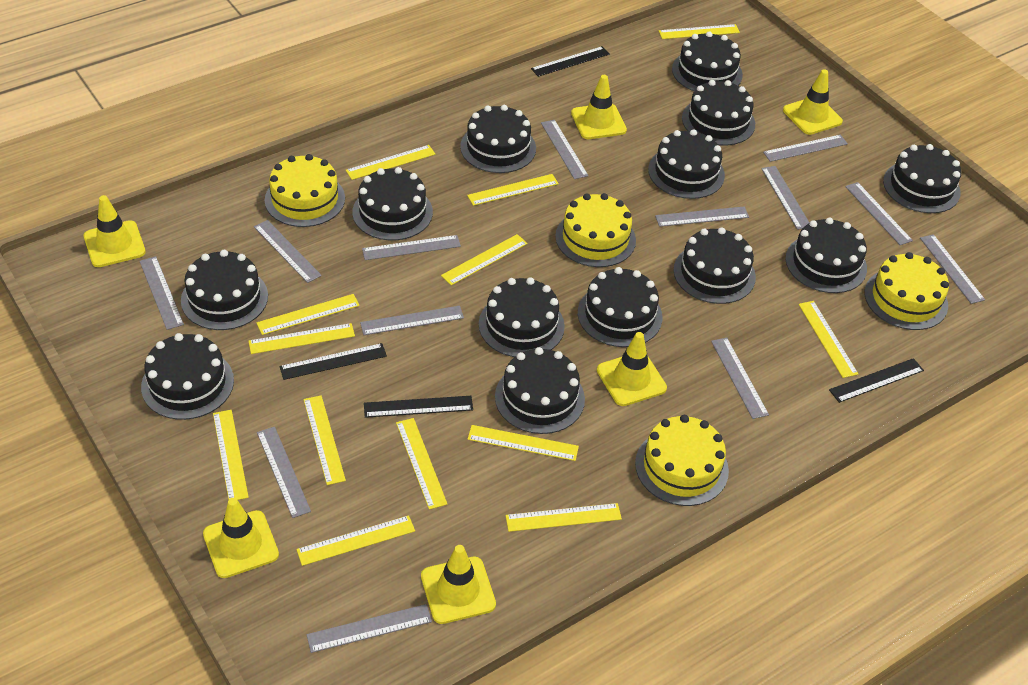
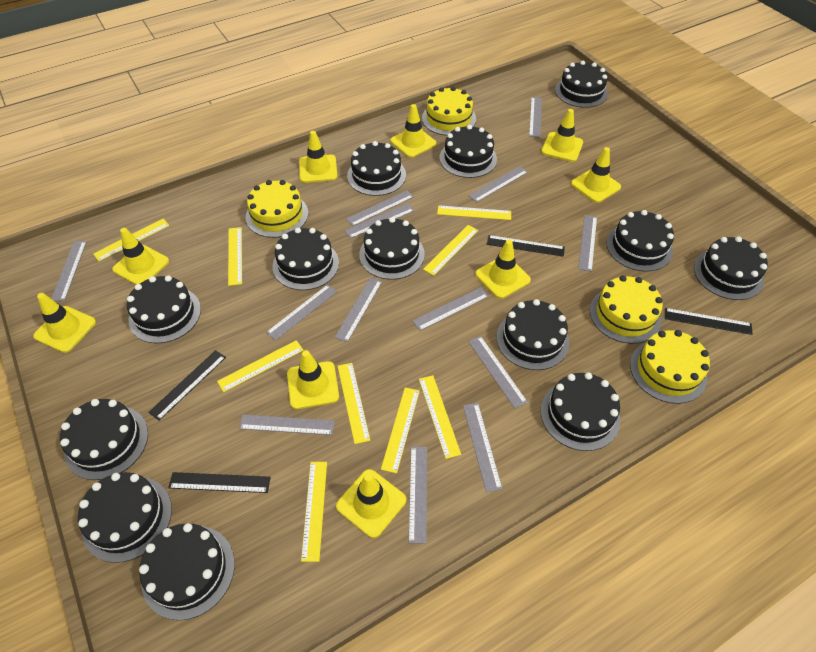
yellow ruler: 13 -> 9
yellow traffic cone: 6 -> 9

